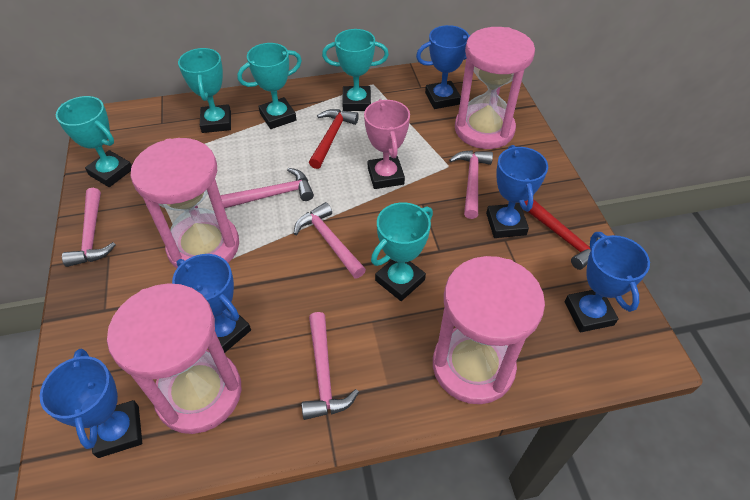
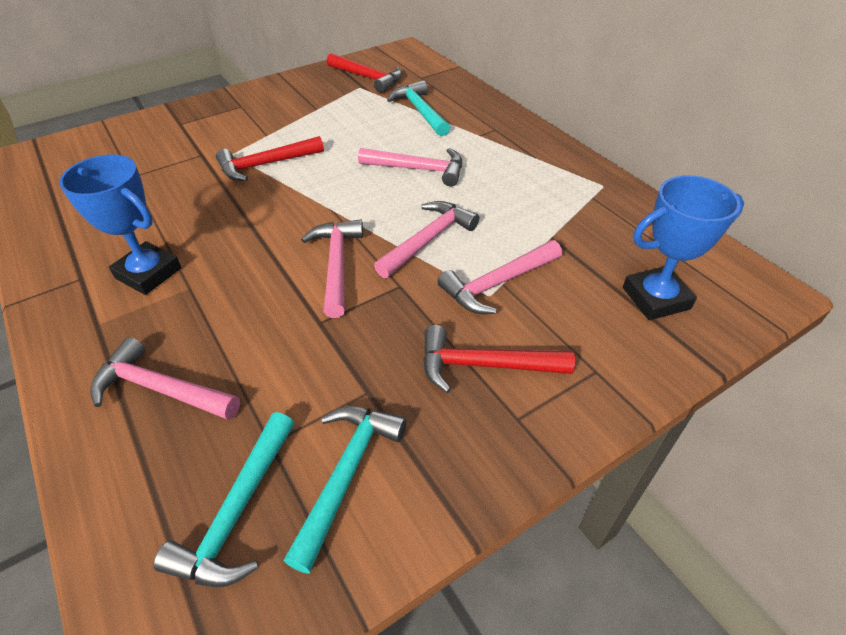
blue trophy: 5 -> 2
pink hourglass: 4 -> 0
pink trophy: 1 -> 0
red hammer: 2 -> 3
turquoise hammer: 0 -> 3
turquoise trophy: 5 -> 0

